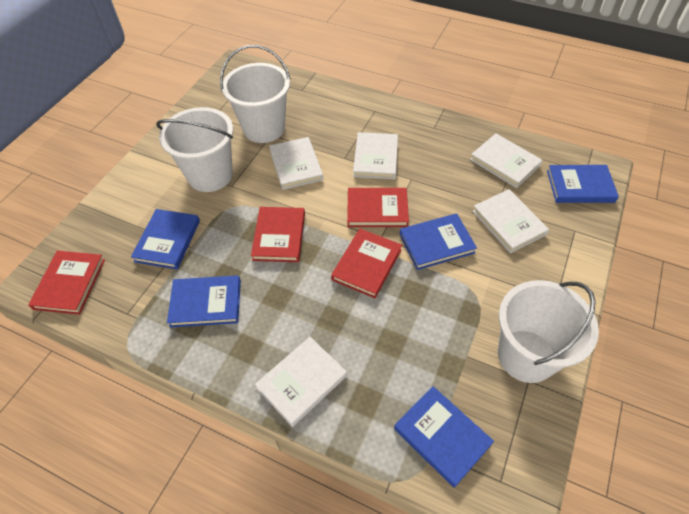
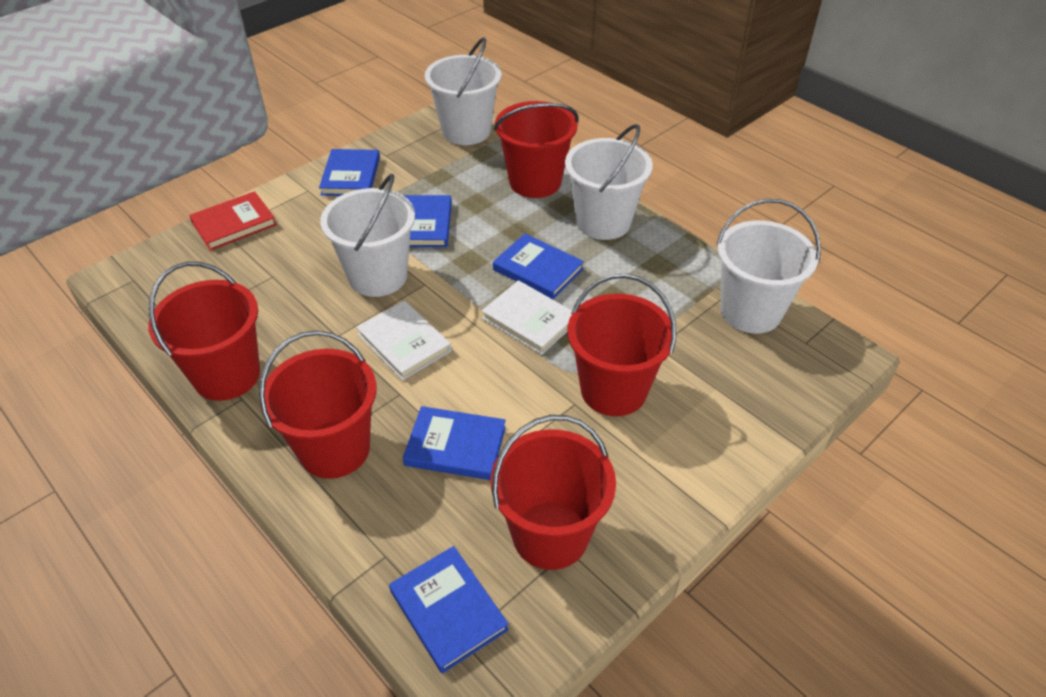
red book: 4 -> 1
red bucket: 0 -> 5
white book: 5 -> 2
white bucket: 3 -> 4

